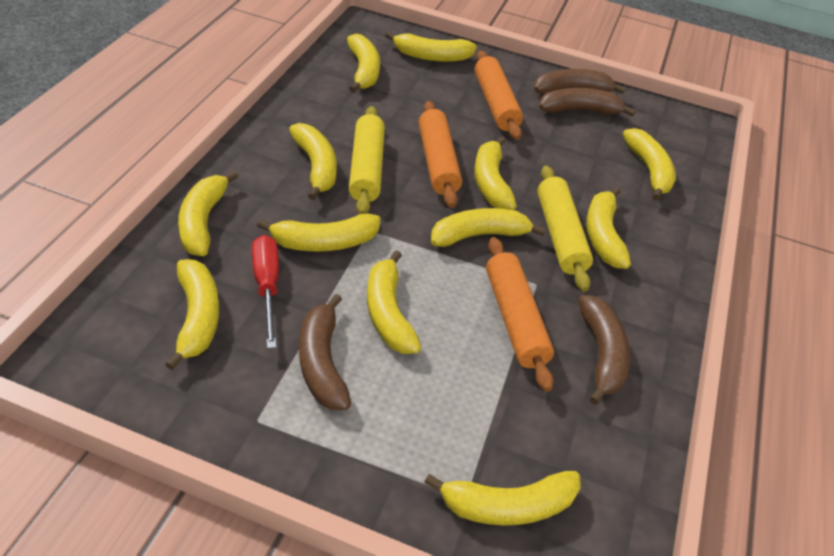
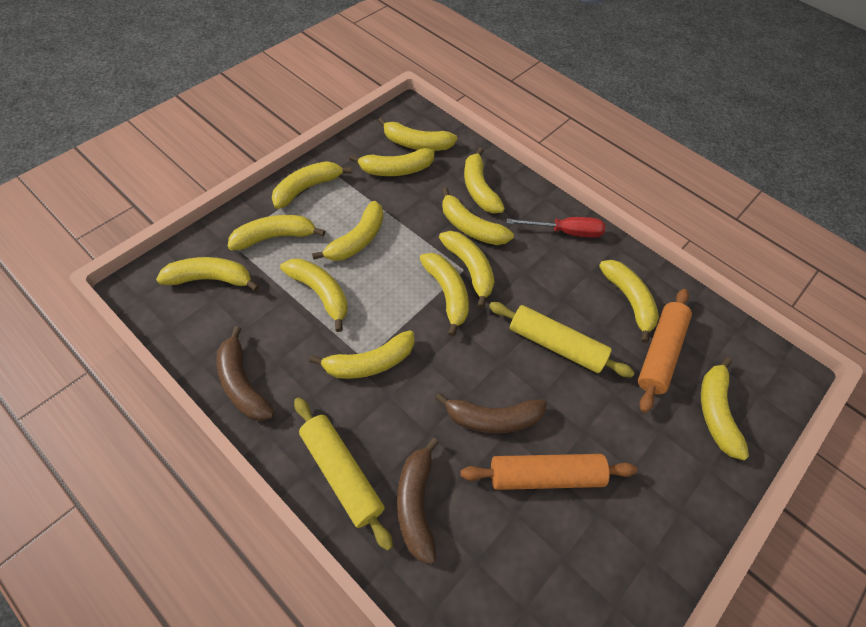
brown banana: 4 -> 3
orange rolling pin: 3 -> 2
yellow banana: 12 -> 14

